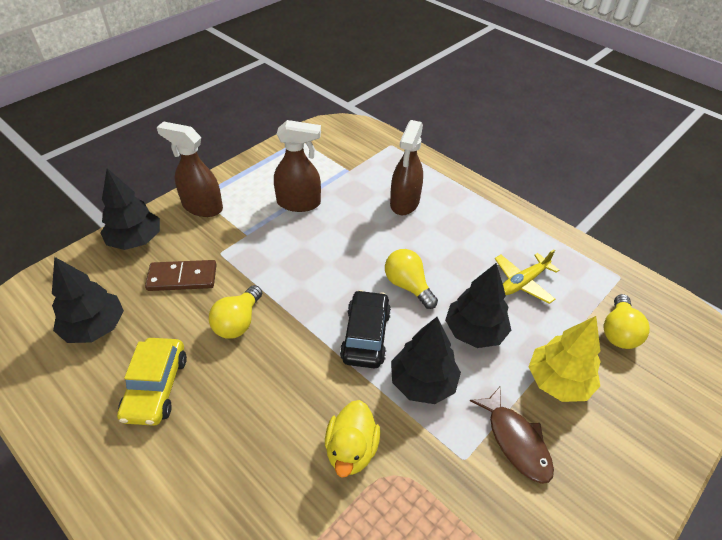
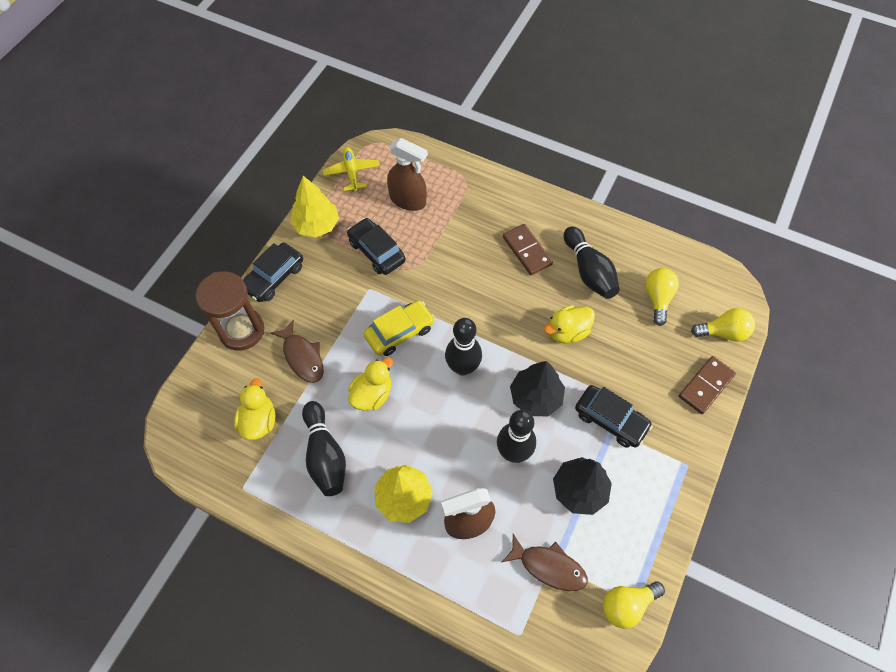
black bowling pin: 0 -> 4
black car: 1 -> 3
black tree: 4 -> 2
brown domino: 1 -> 2
brown fish: 1 -> 2
brown hourglass: 0 -> 1
brown spray bottle: 3 -> 2
yellow duck: 1 -> 3
yellow tree: 1 -> 2

